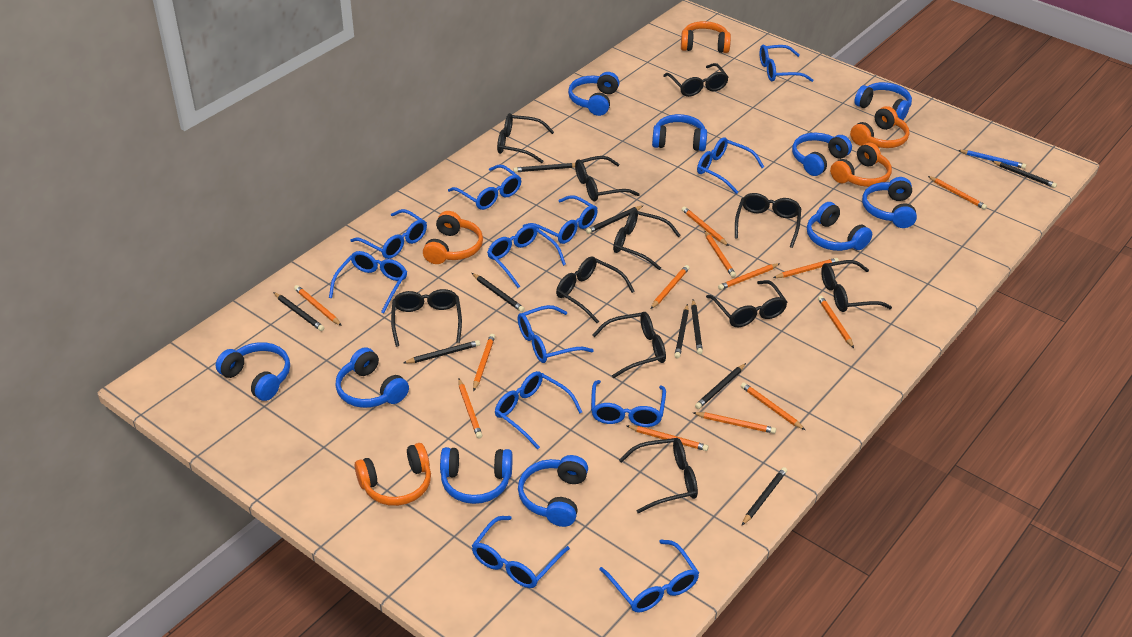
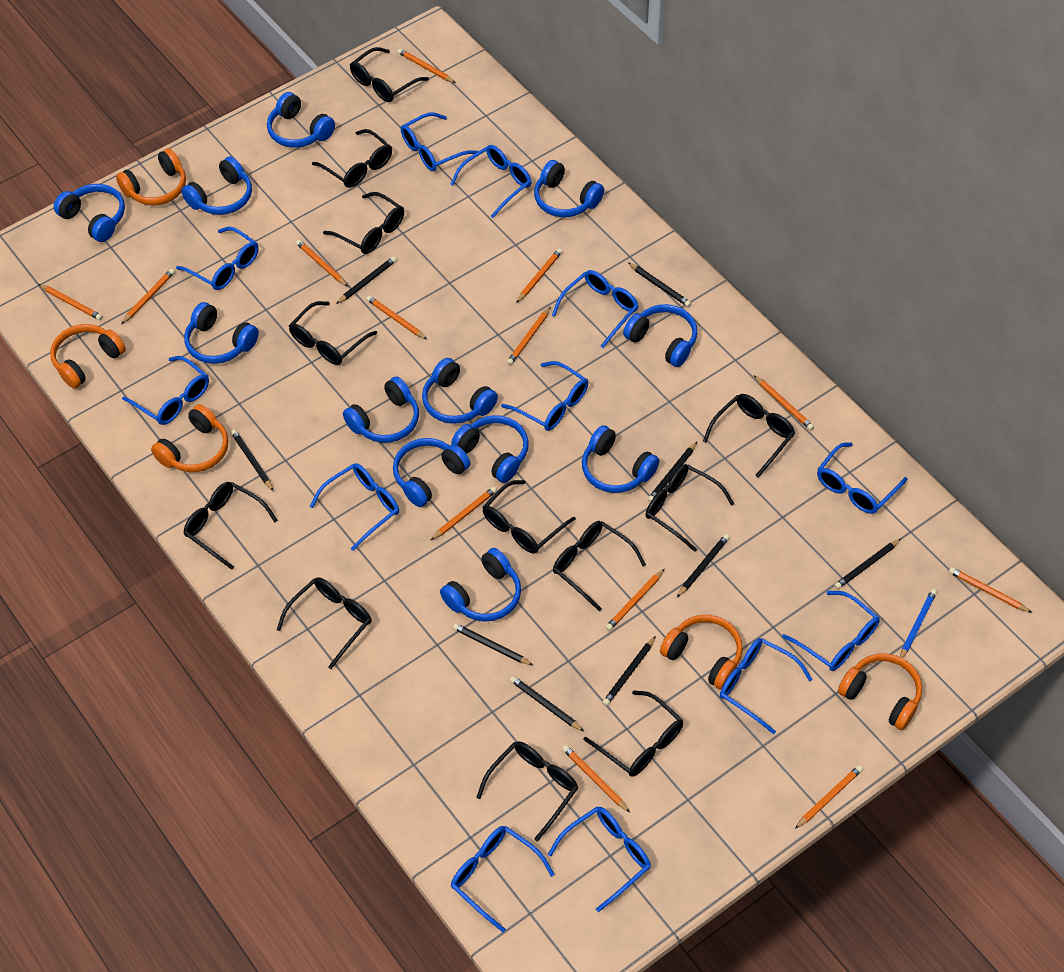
black glasses: 11 -> 12
black pencil: 10 -> 9
blue headphones: 10 -> 12

